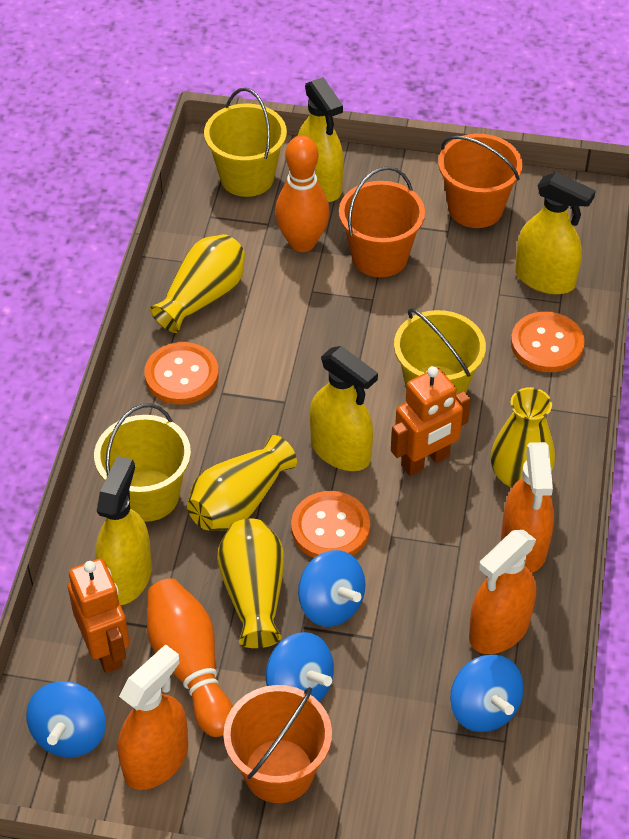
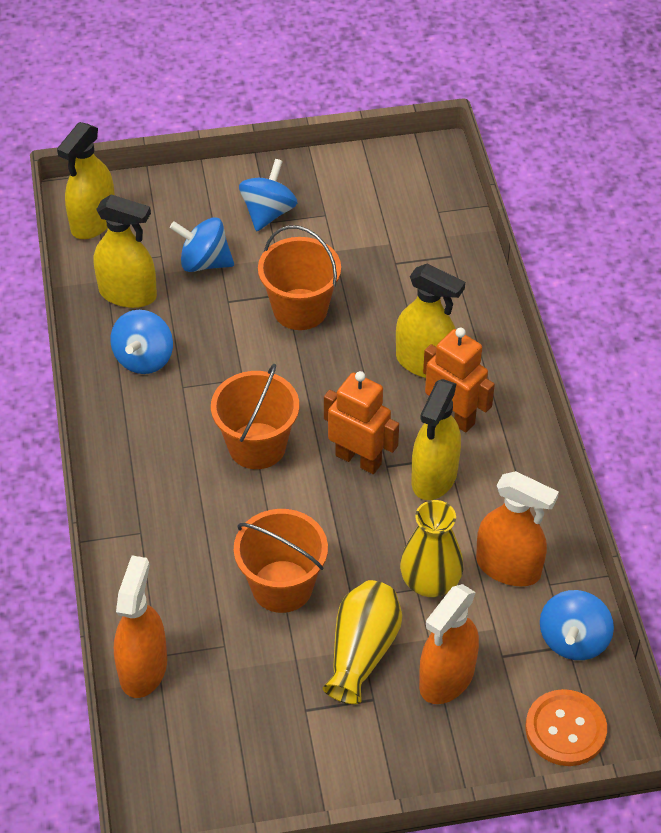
orange bowling pin: 2 -> 0
orange button: 3 -> 1
yellow bucket: 3 -> 0
yellow vase: 4 -> 2

